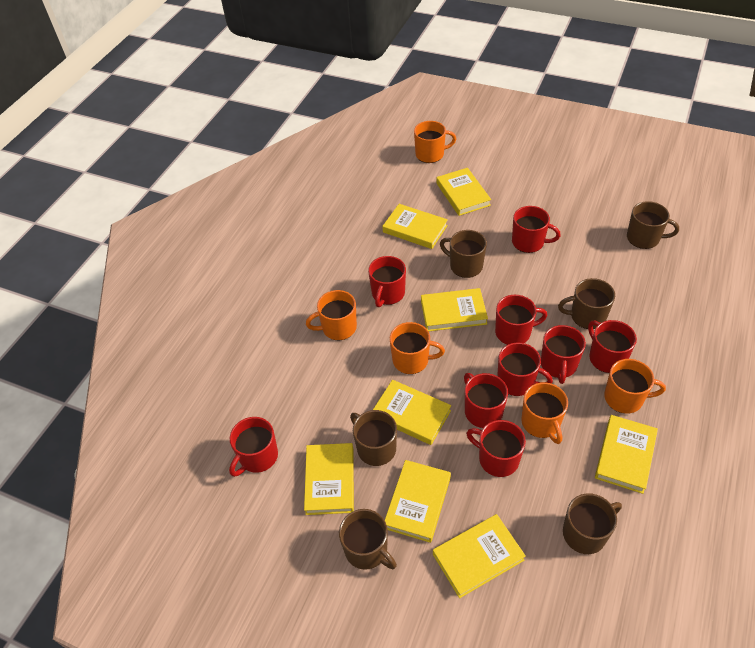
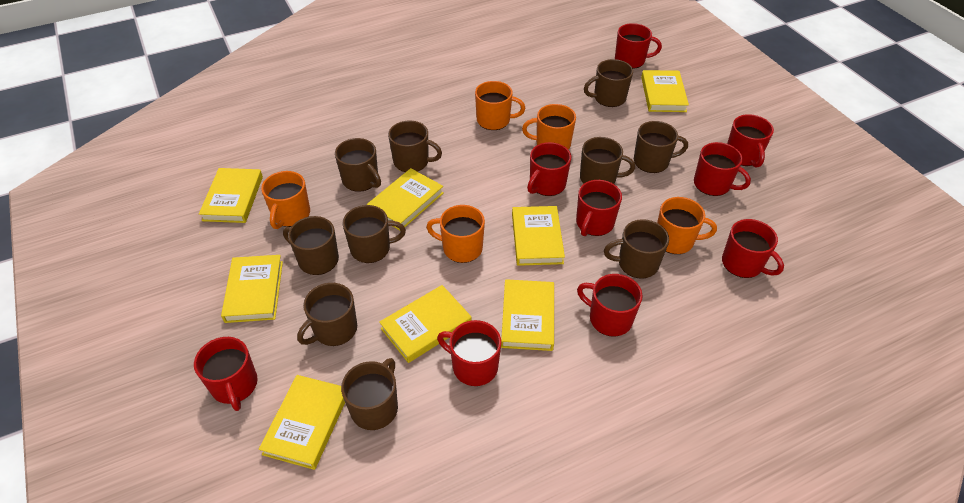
brown mug: 6 -> 10

